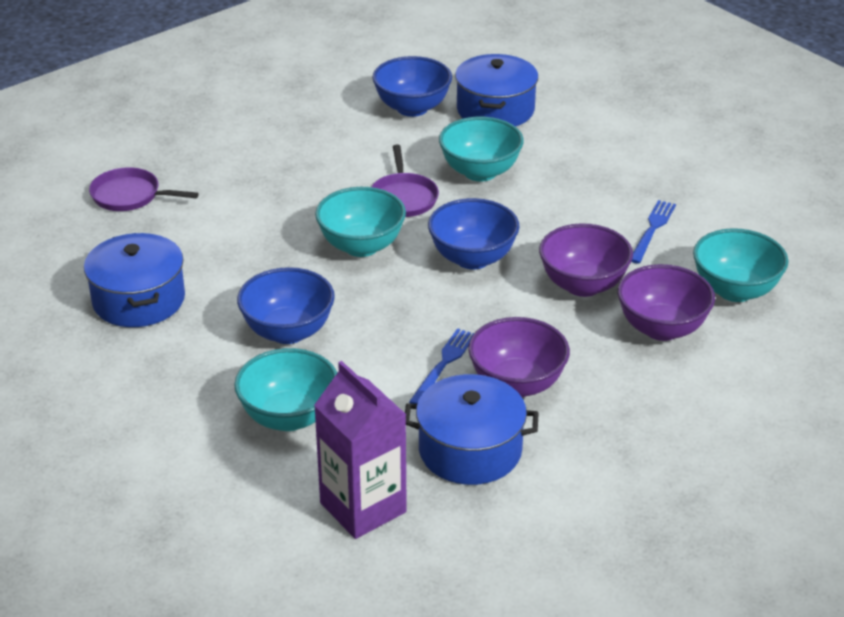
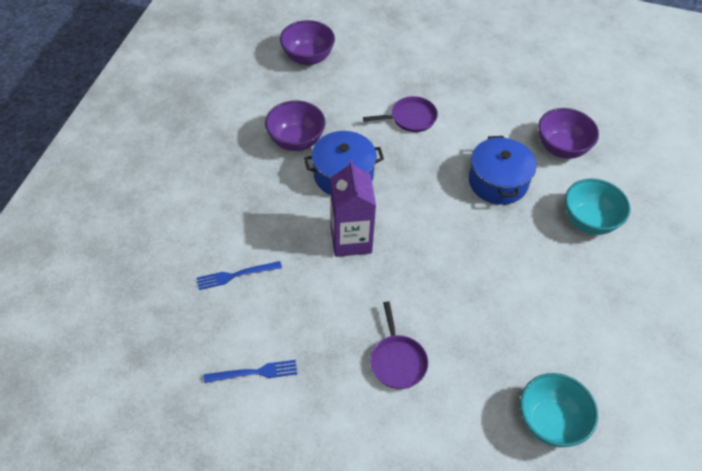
blue bowl: 3 -> 0
blue pot: 3 -> 2
turquoise bowl: 4 -> 2

